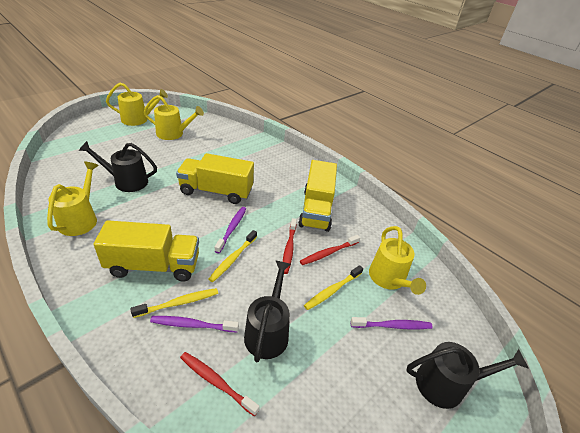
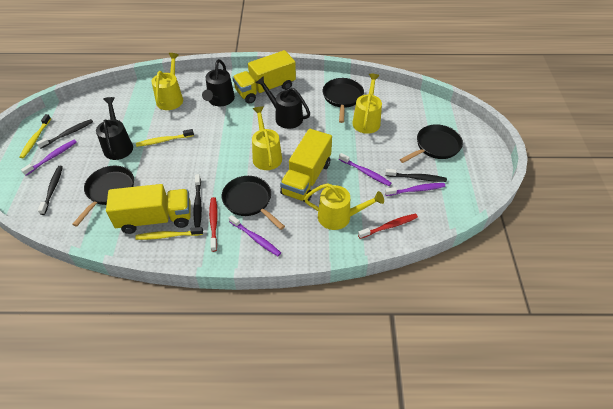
black pan: 0 -> 4
black toothbrush: 0 -> 4
purple toothbrush: 3 -> 4
red toothbrush: 3 -> 2

